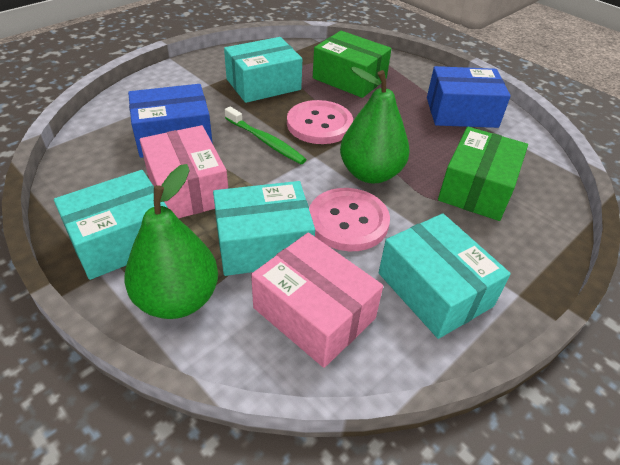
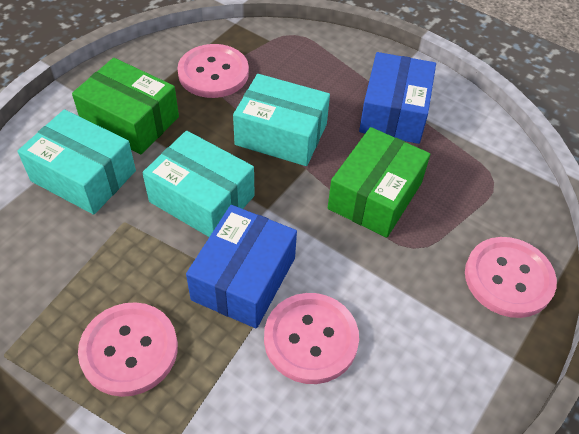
green pear: 2 -> 0
green toothbrush: 1 -> 0
pink box: 2 -> 0
pink button: 2 -> 4
turquoise box: 4 -> 3

